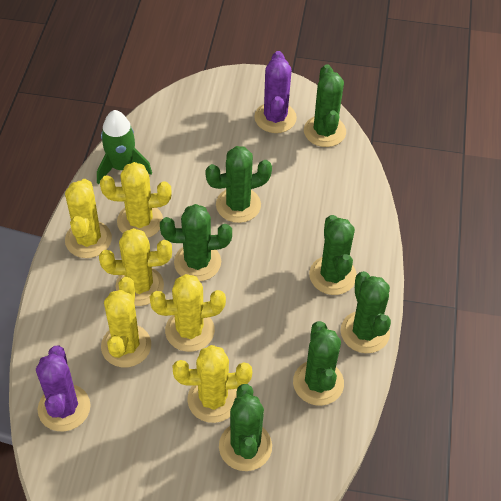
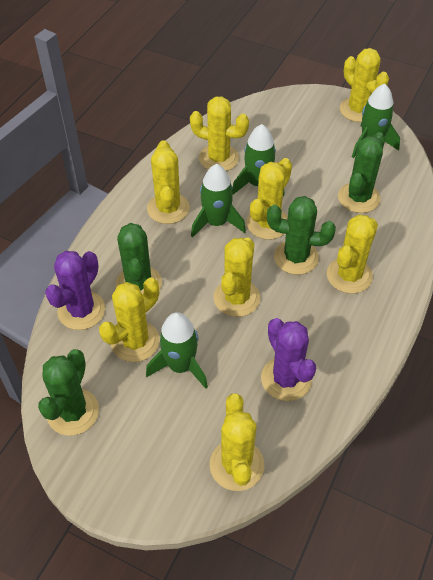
green cactus: 7 -> 4
green rocket: 1 -> 4
yellow cactus: 6 -> 8

